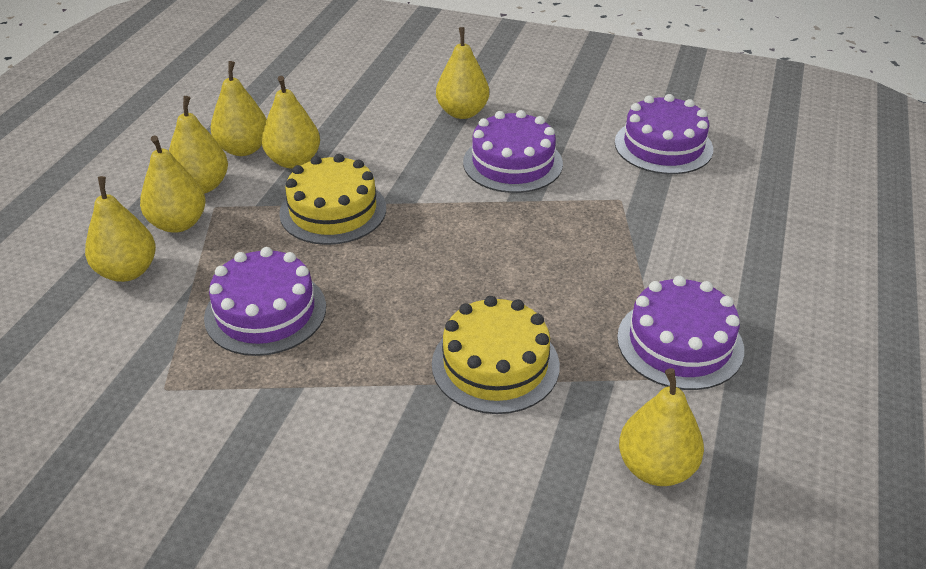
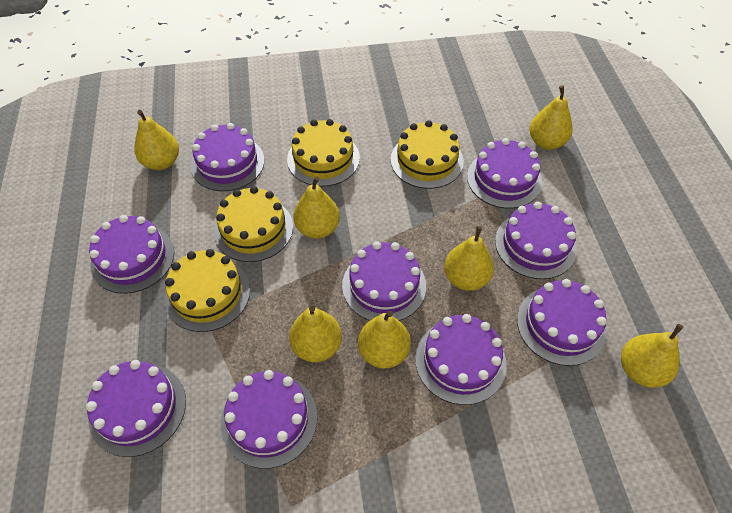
purple cake: 4 -> 9
yellow cake: 2 -> 4

